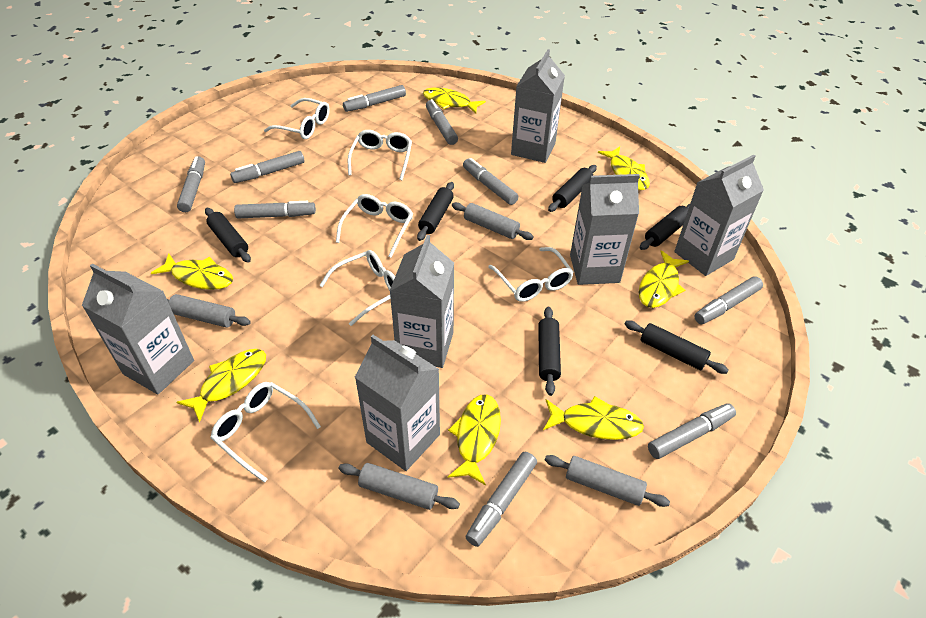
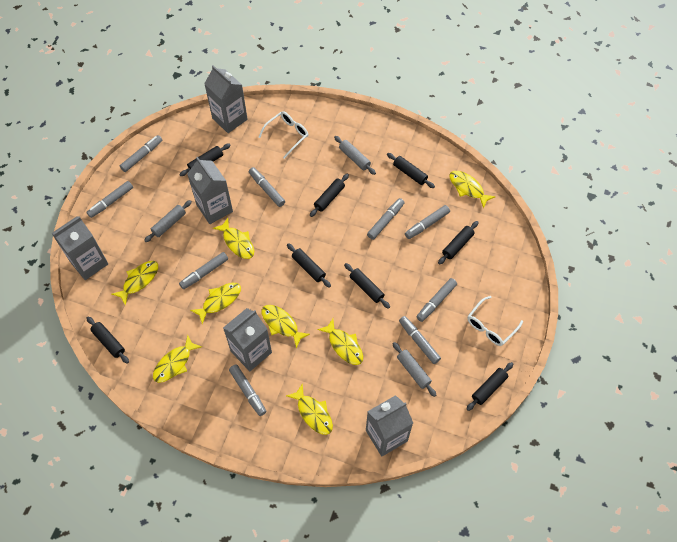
black rolling pin: 6 -> 8
grey carton: 6 -> 5
grey rolling pin: 4 -> 3
white glasses: 6 -> 2
yellow fish: 7 -> 8

